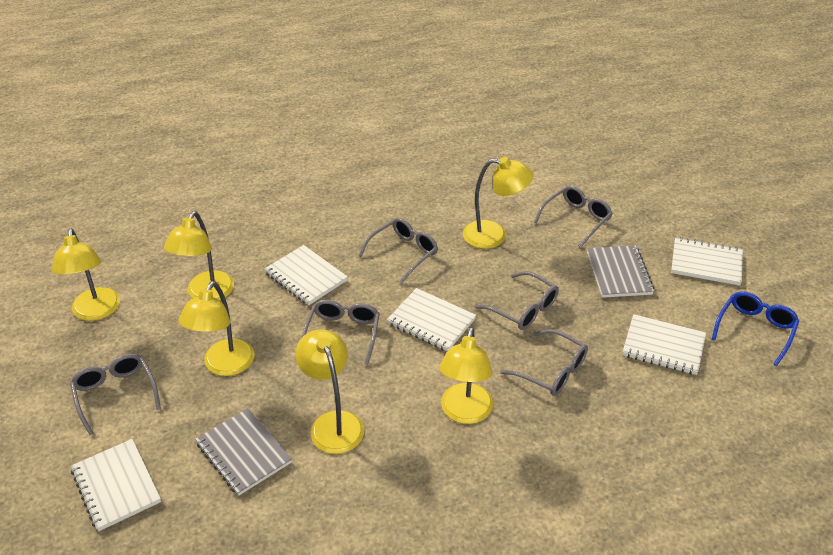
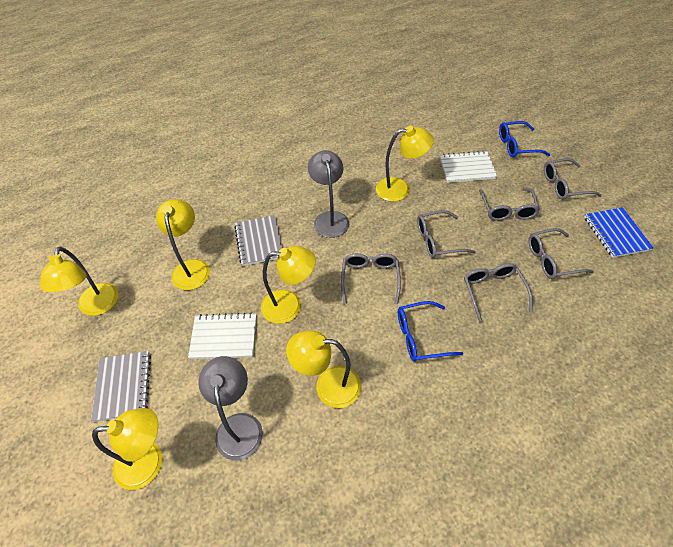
blue glasses: 1 -> 2
blue notebook: 0 -> 1
grey lamp: 0 -> 2
white notebook: 5 -> 2

